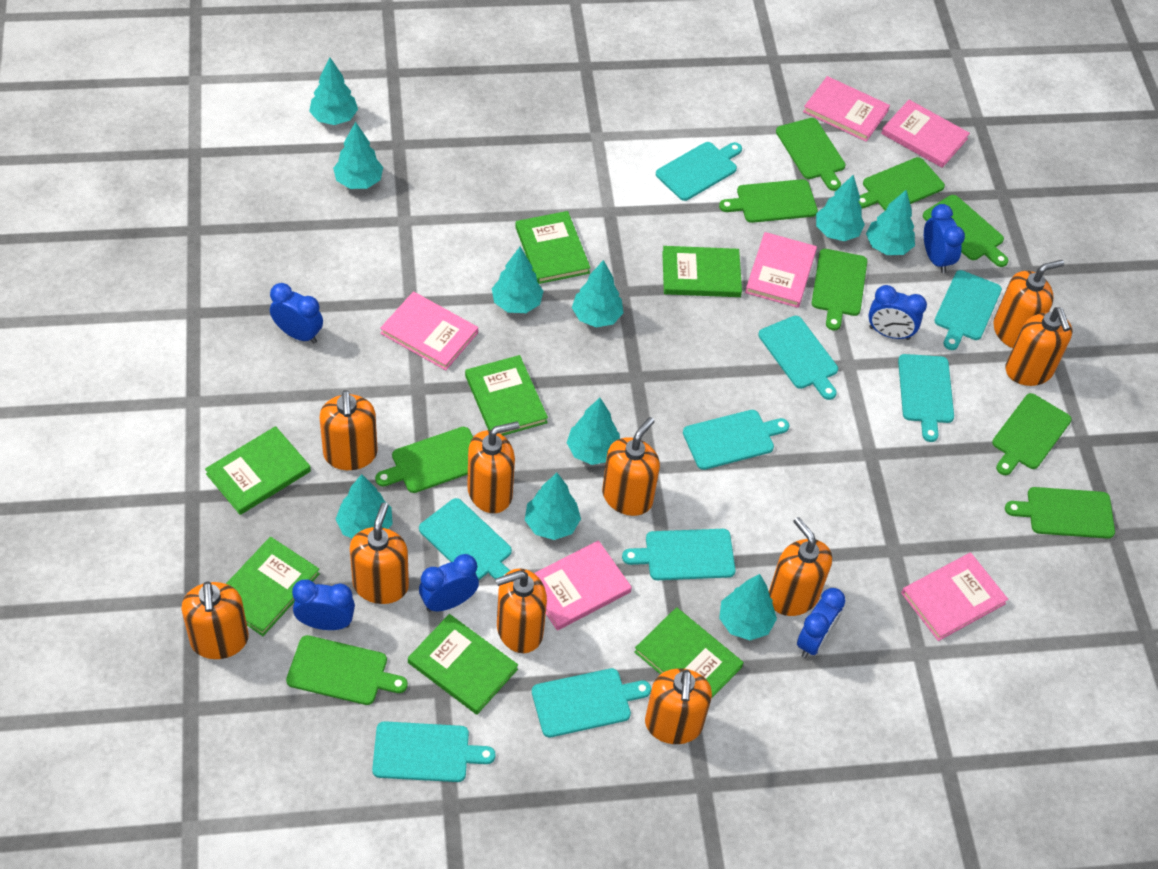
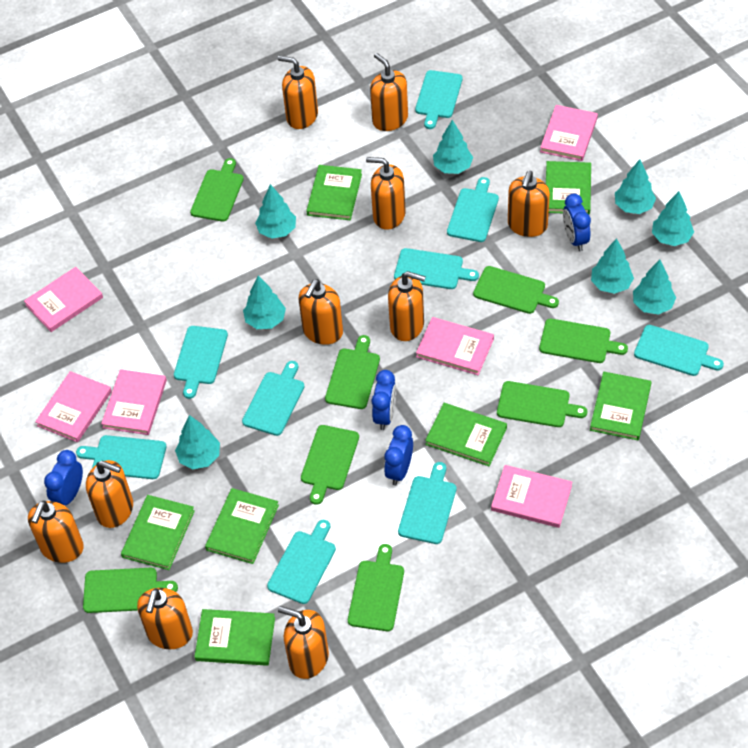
blue clock: 6 -> 4
green cutting board: 9 -> 8
turquoise tree: 10 -> 8

